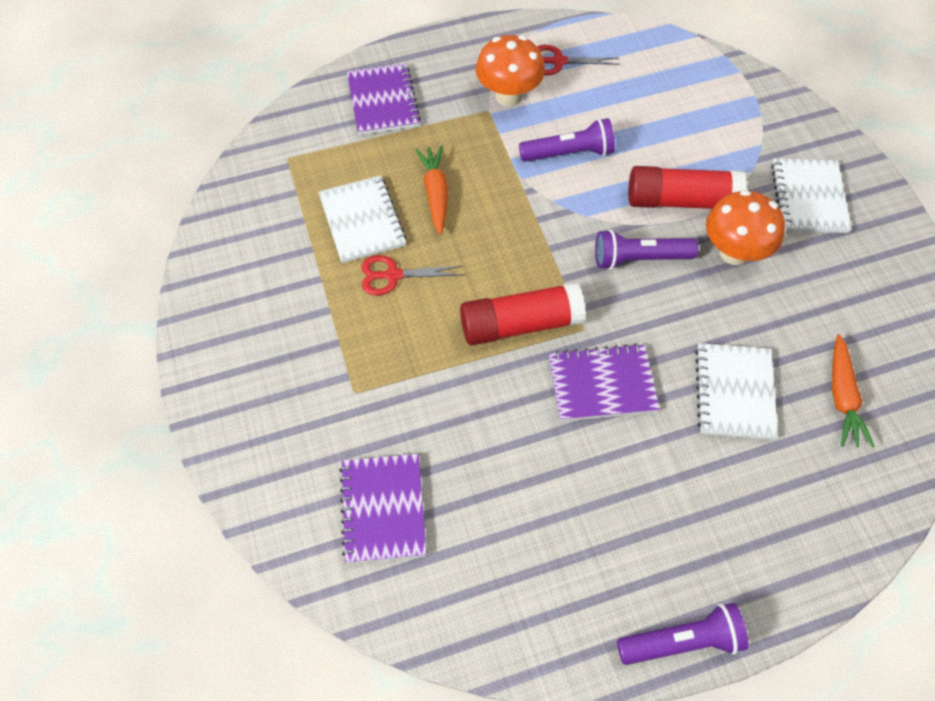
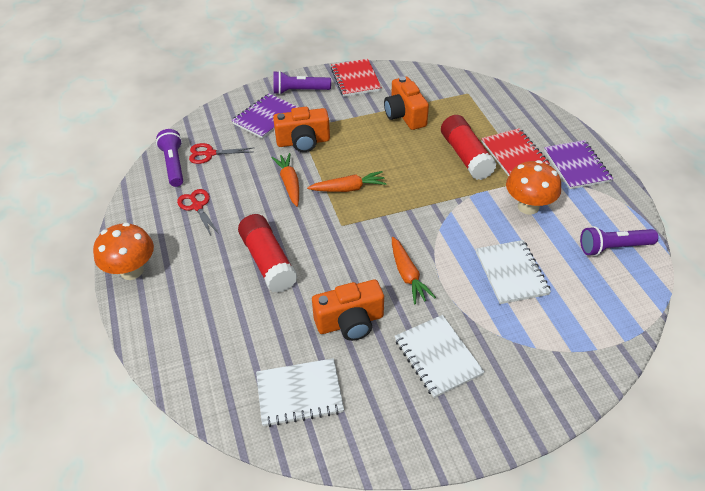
orange camera: 0 -> 3
orange carrot: 2 -> 3
purple notebook: 3 -> 2
red notebook: 0 -> 2

